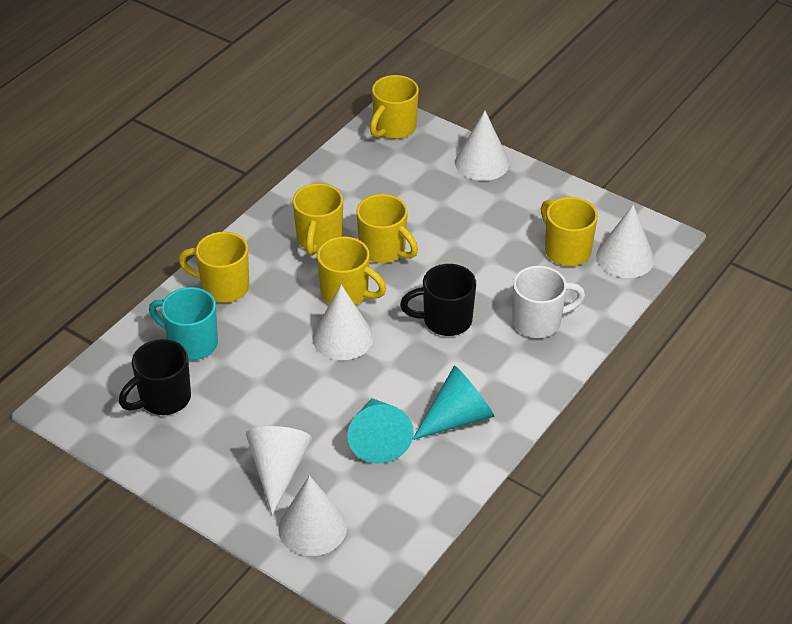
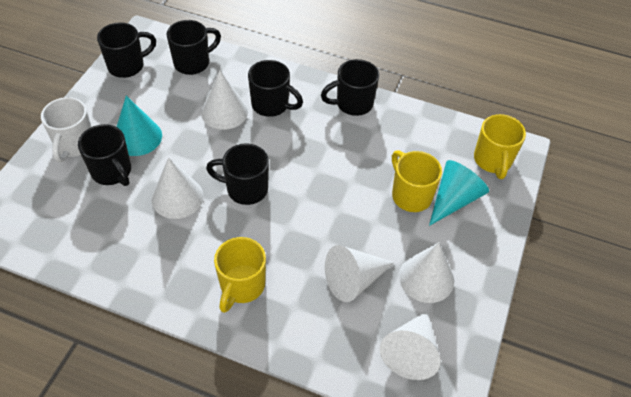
black mug: 2 -> 6
turquoise mug: 1 -> 0
yellow mug: 6 -> 3

